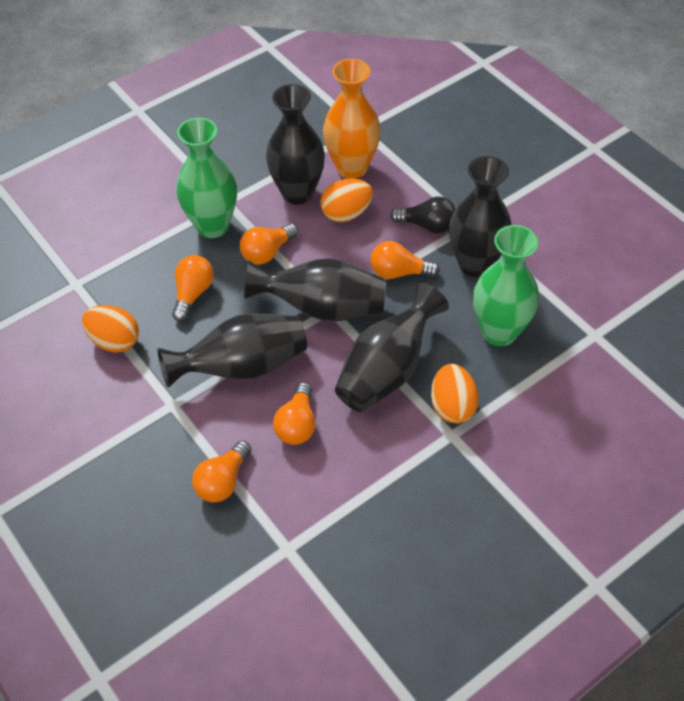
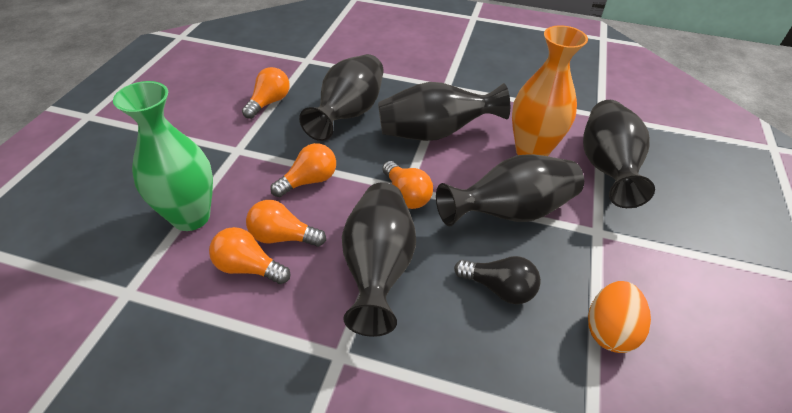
green vase: 2 -> 1
orange egg: 3 -> 1

